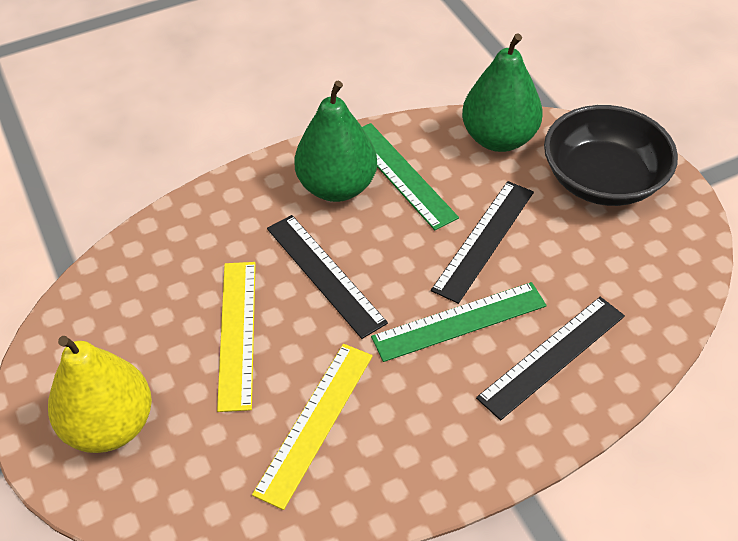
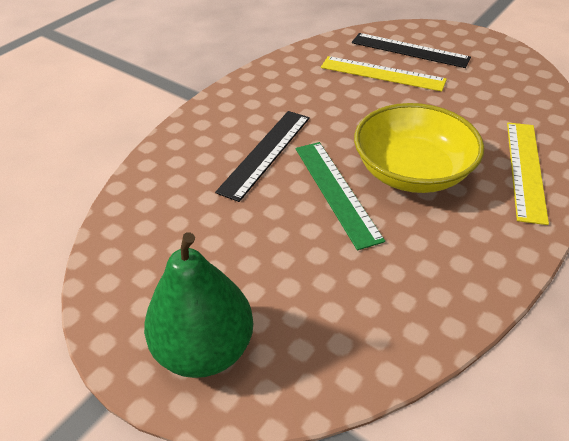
black bowl: 1 -> 0
black ruler: 3 -> 2
green pear: 2 -> 1
green ruler: 2 -> 1
yellow bowl: 0 -> 1
yellow pear: 1 -> 0

